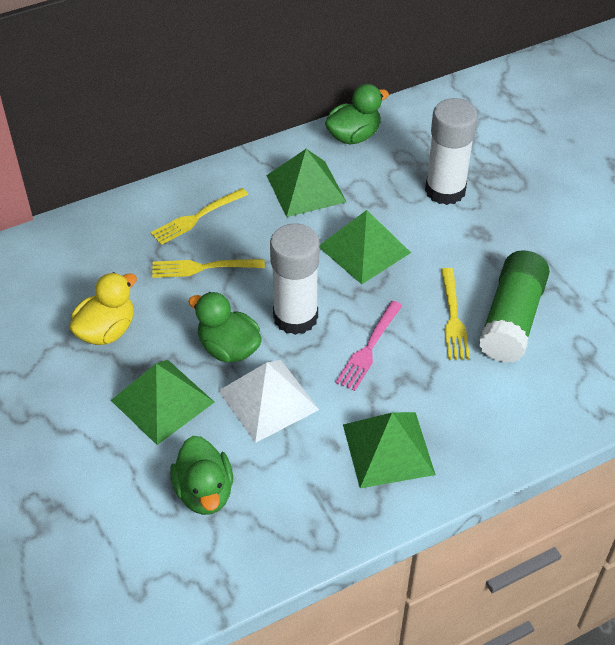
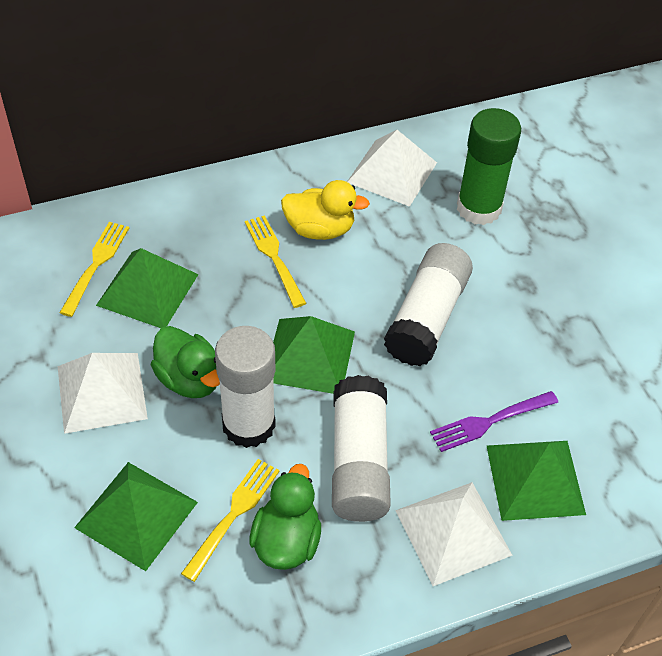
green duck: 3 -> 2
pink fork: 1 -> 0
purple fork: 0 -> 1
white glue stick: 2 -> 3
white pyramid: 1 -> 3

